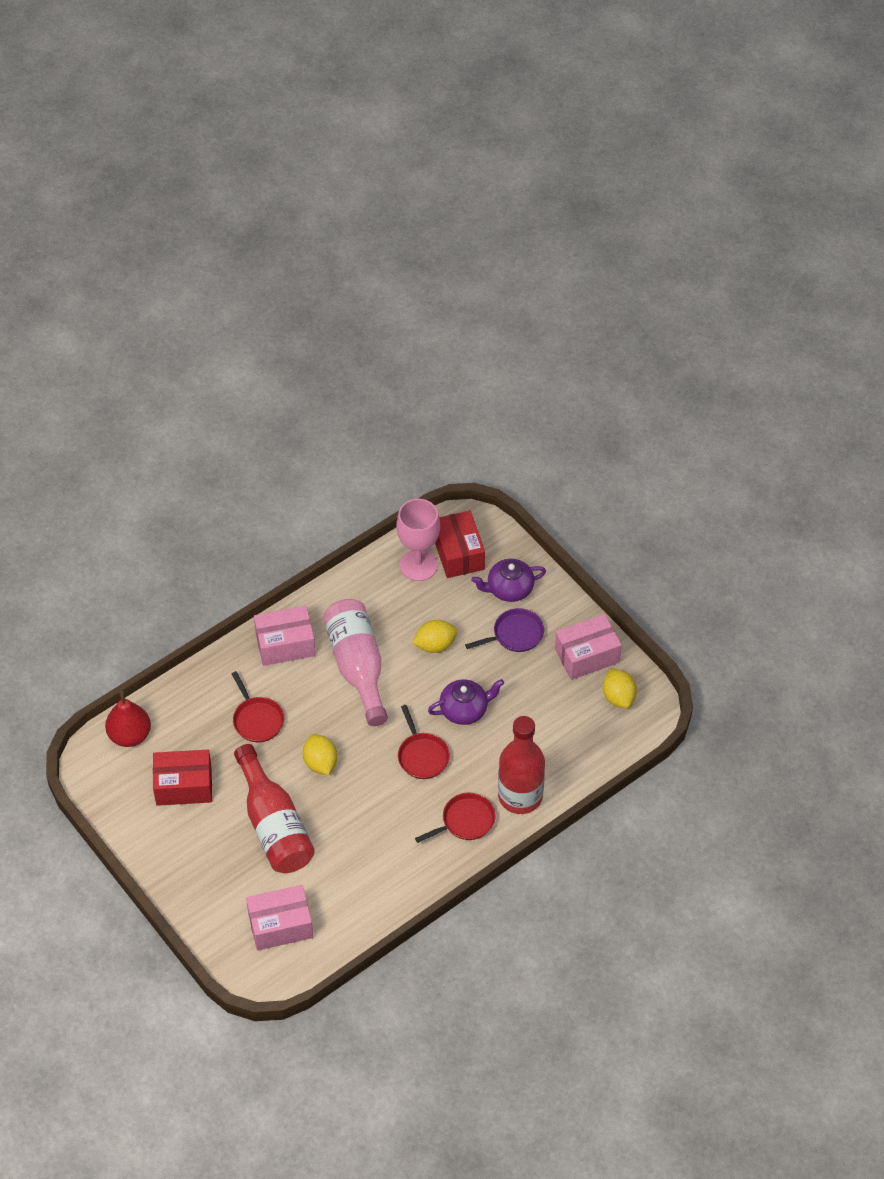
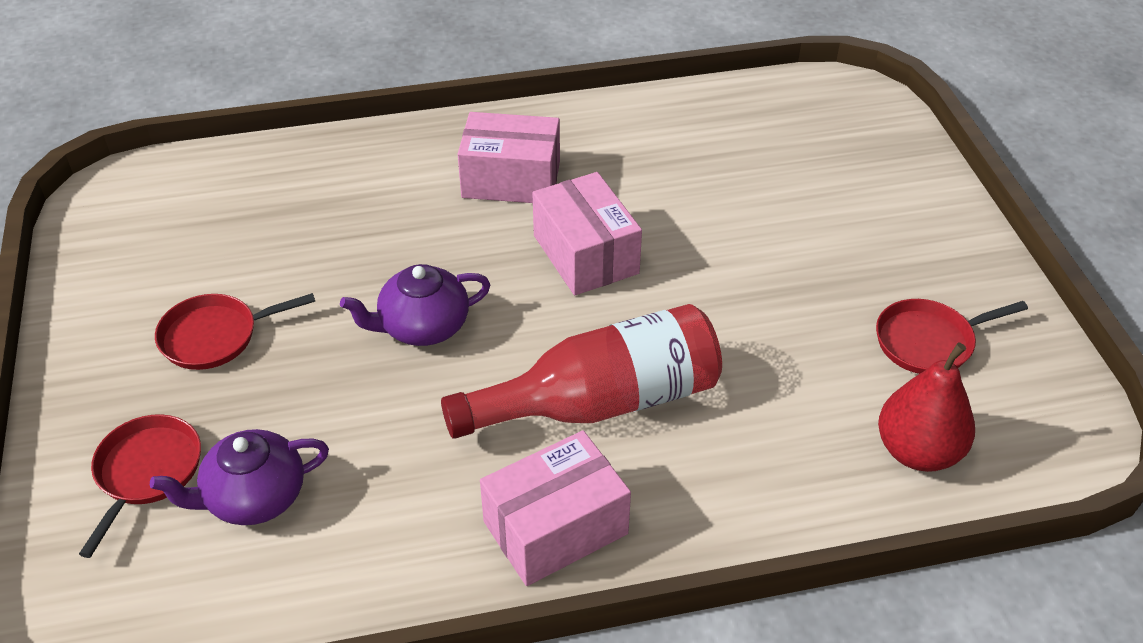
pink bottle: 1 -> 0
pink goblet: 1 -> 0
purple pan: 1 -> 0
red bottle: 2 -> 1
red box: 2 -> 0
yellow lemon: 3 -> 0

